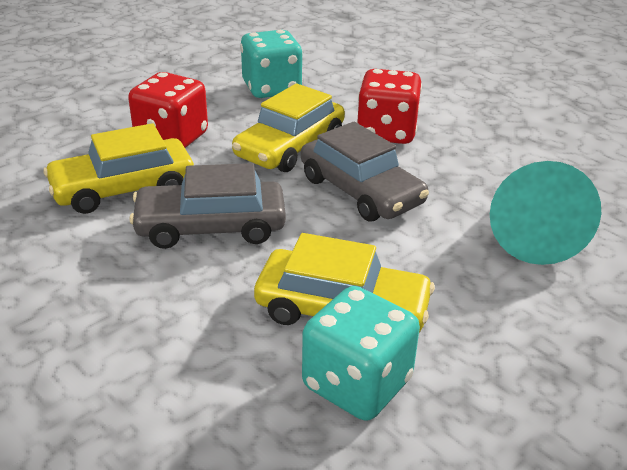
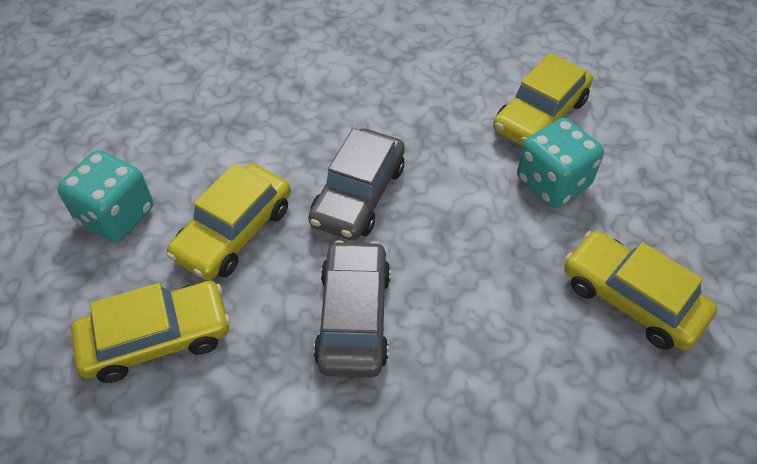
red dice: 2 -> 0
turquoise cone: 1 -> 0
yellow car: 3 -> 4

